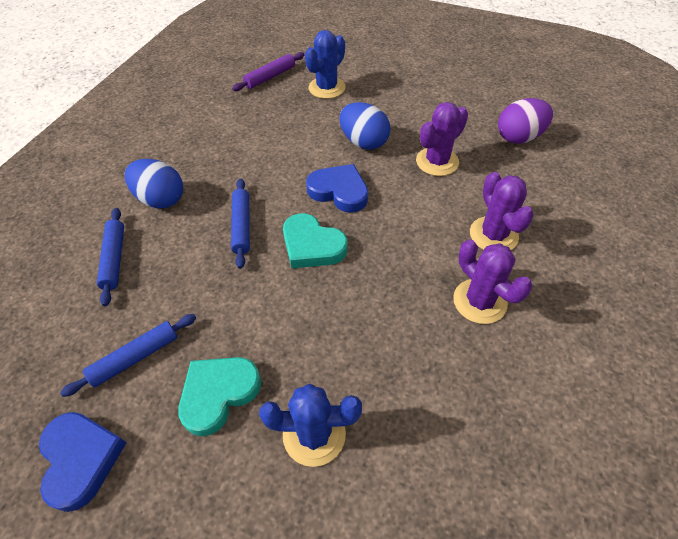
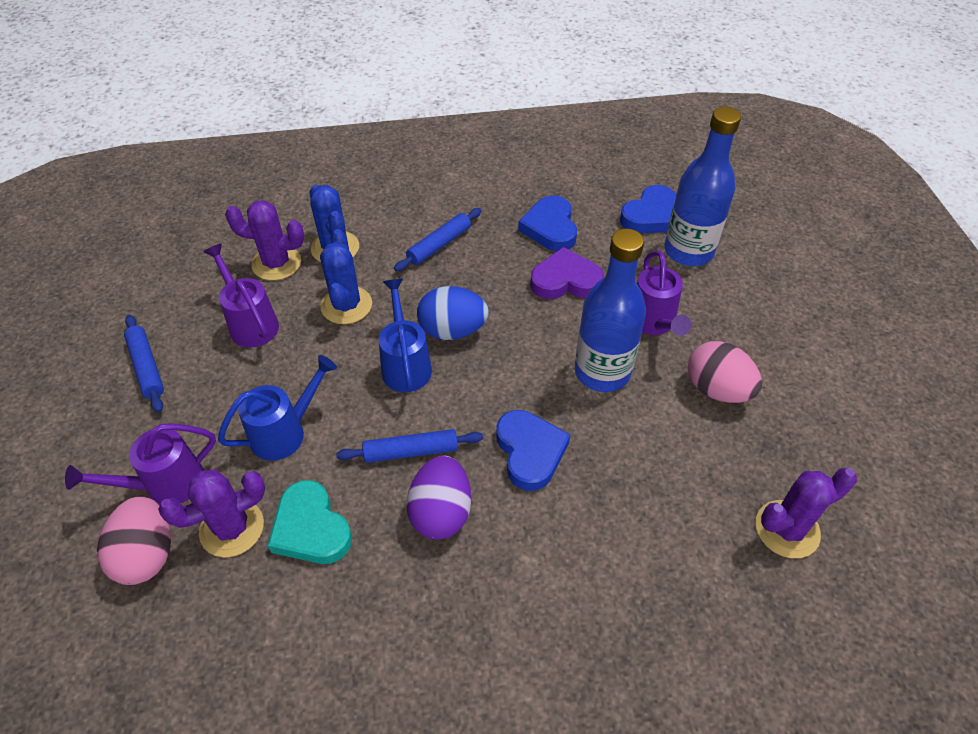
blue bottle: 0 -> 2
blue egg: 2 -> 1
blue heart: 2 -> 3
blue watering can: 0 -> 2
pink egg: 0 -> 2
purple heart: 0 -> 1
purple rolling pin: 1 -> 0
purple watering can: 0 -> 3
turquoise heart: 2 -> 1

